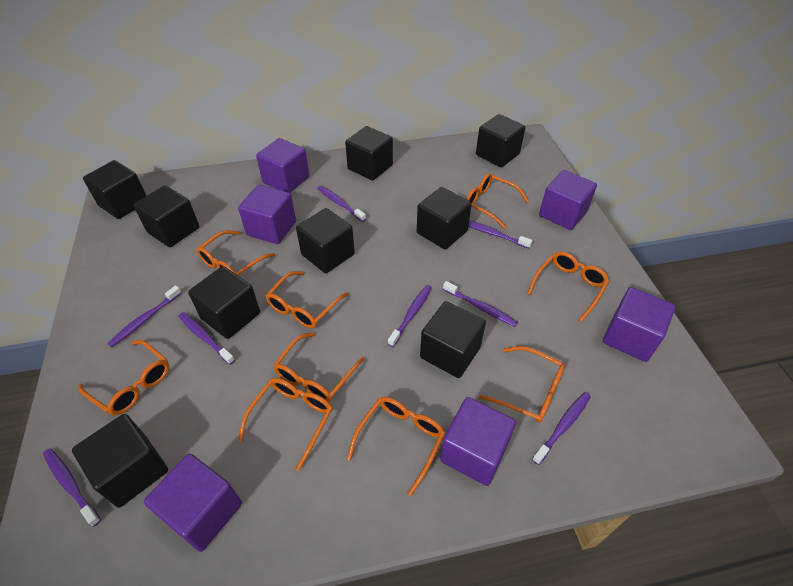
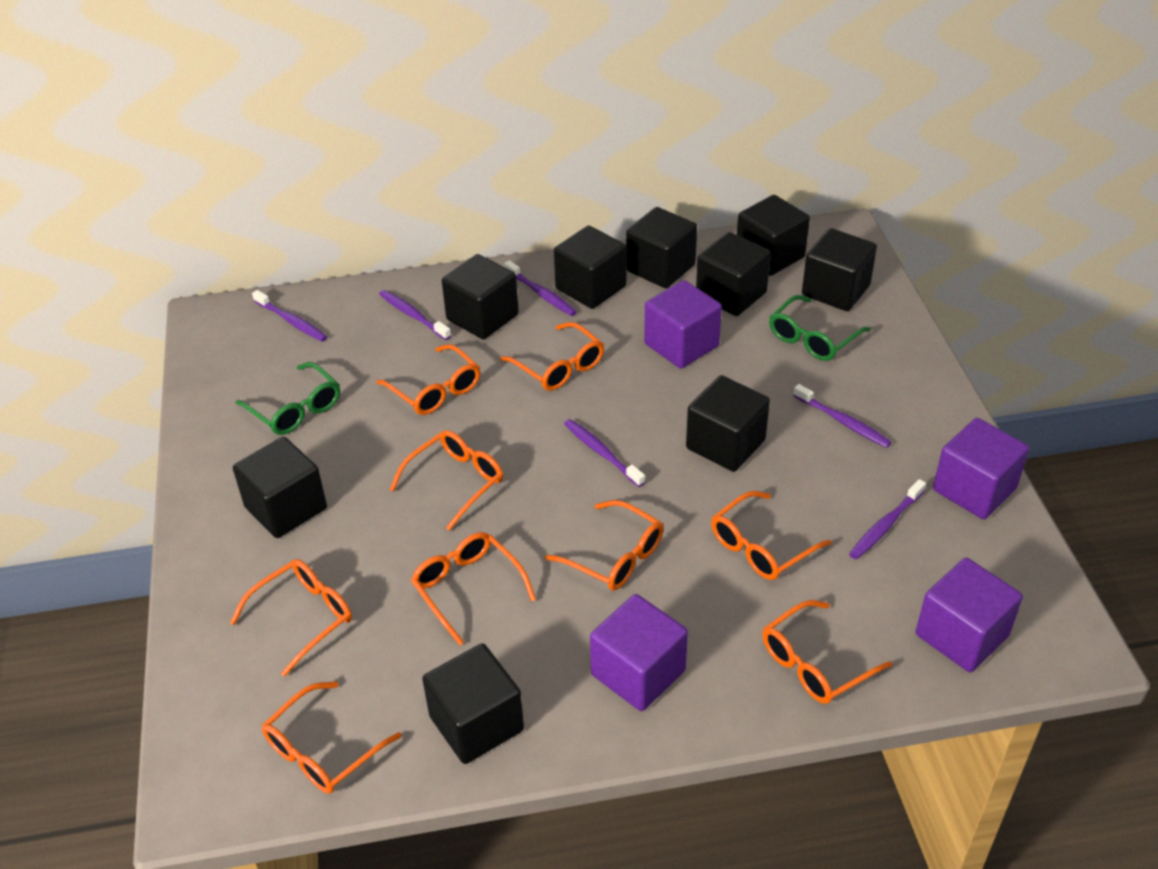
green glasses: 0 -> 2
purple cube: 6 -> 4
purple toothbrush: 8 -> 6

